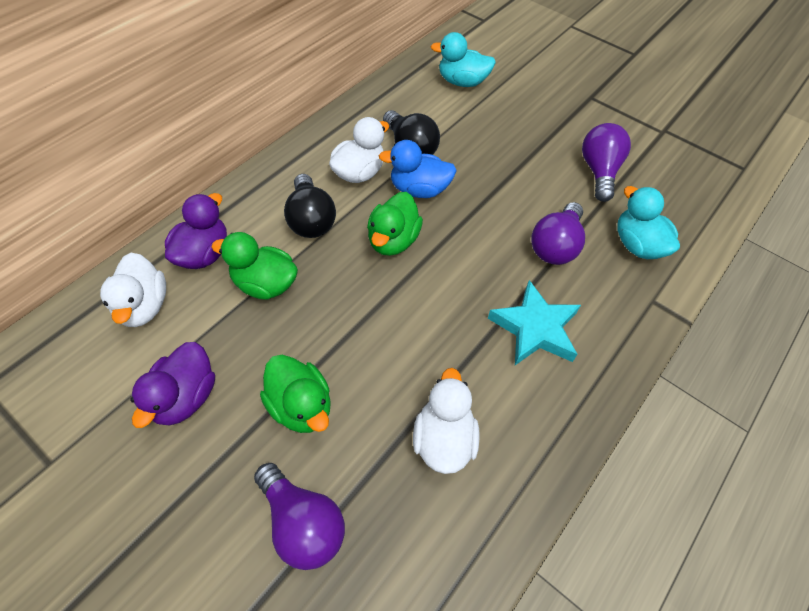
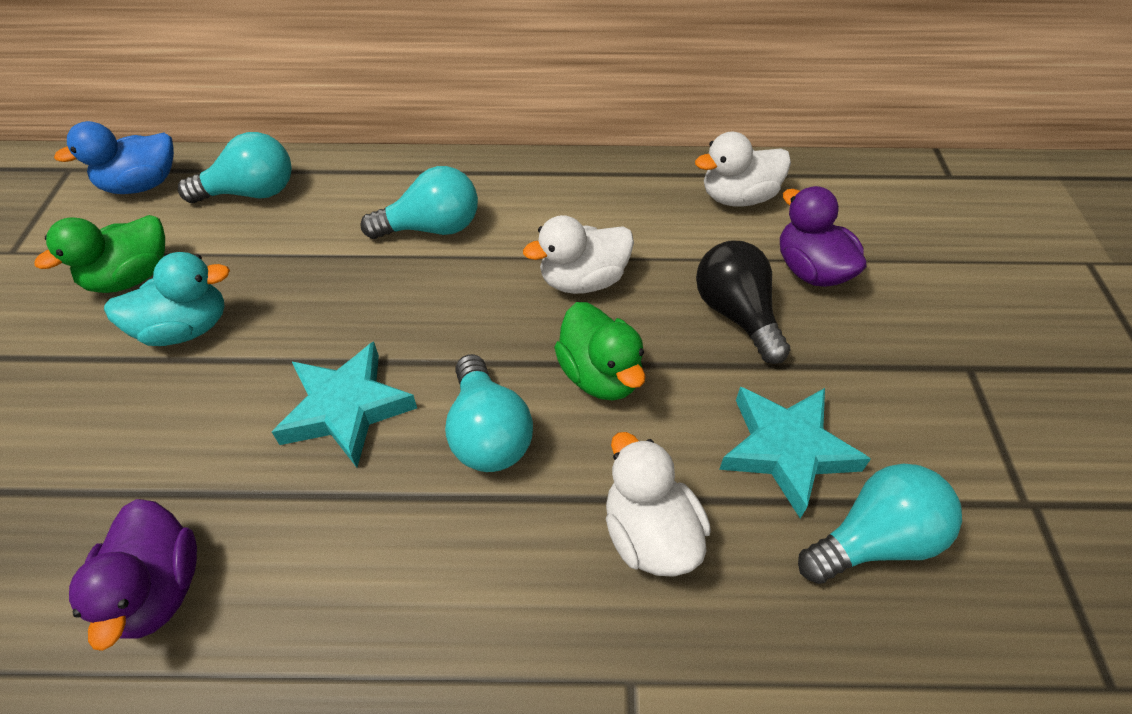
black light bulb: 2 -> 1
green duck: 3 -> 2
purple light bulb: 3 -> 0
turquoise duck: 2 -> 1
turquoise light bulb: 0 -> 4
turquoise star: 1 -> 2

